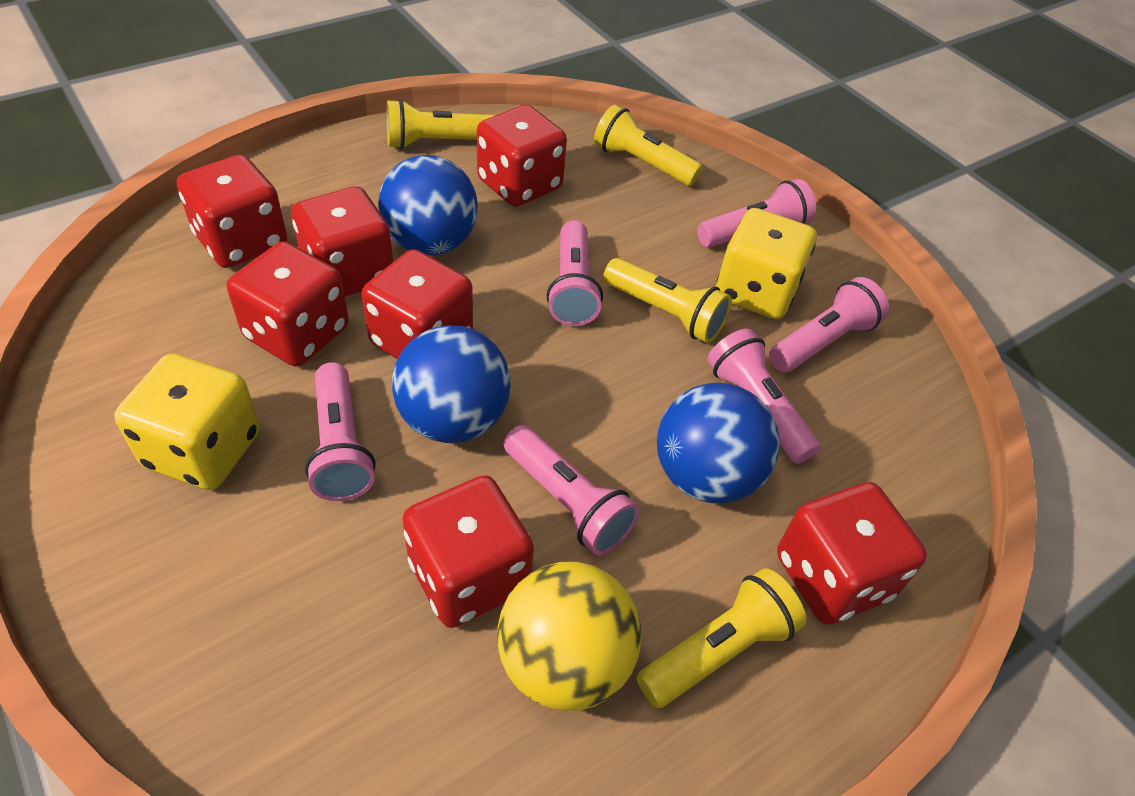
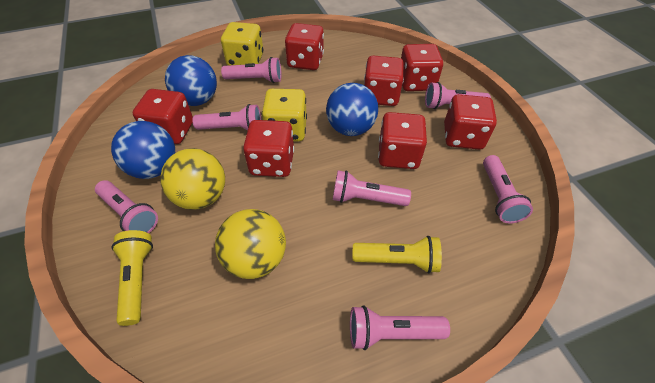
pink flashlight: 6 -> 7
yellow ball: 1 -> 2
yellow flashlight: 4 -> 2

